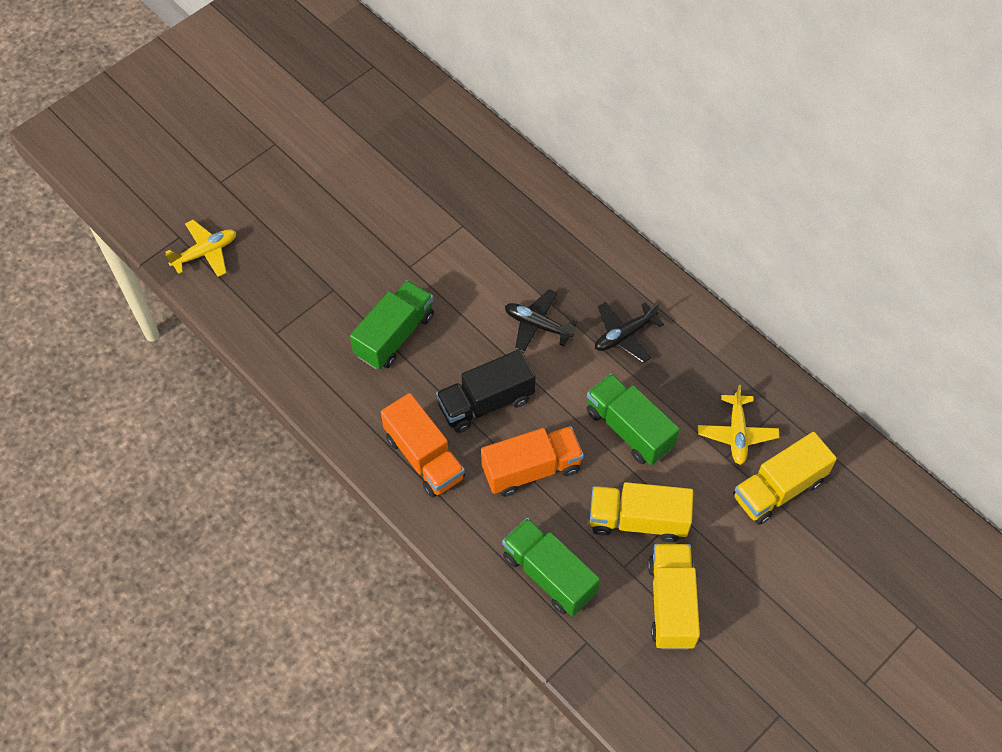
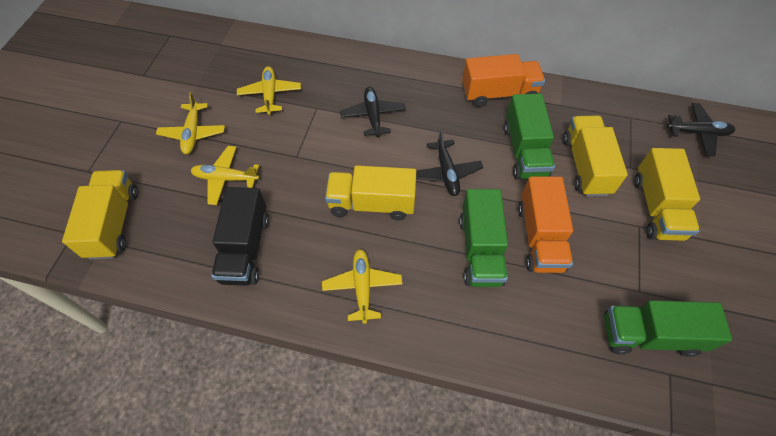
black plane: 2 -> 3
yellow plane: 2 -> 4
yellow truck: 3 -> 4

